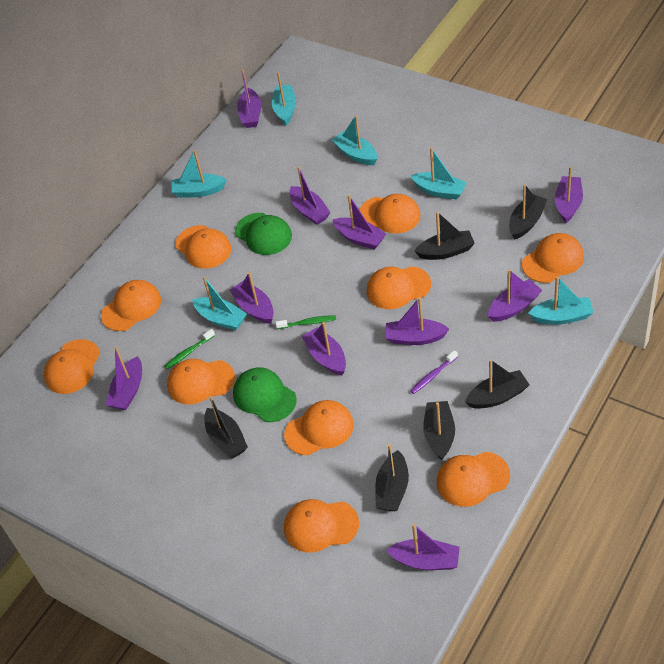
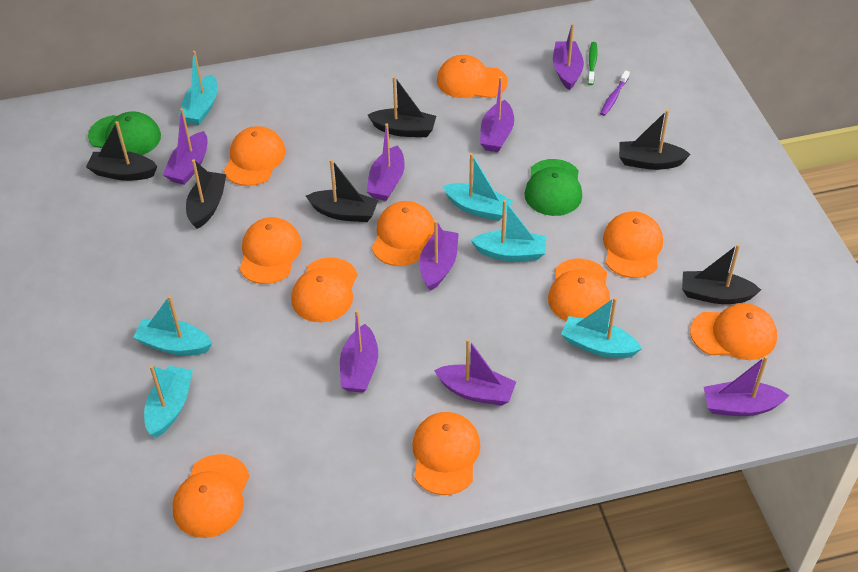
green toothbrush: 2 -> 1
purple boat: 10 -> 8

